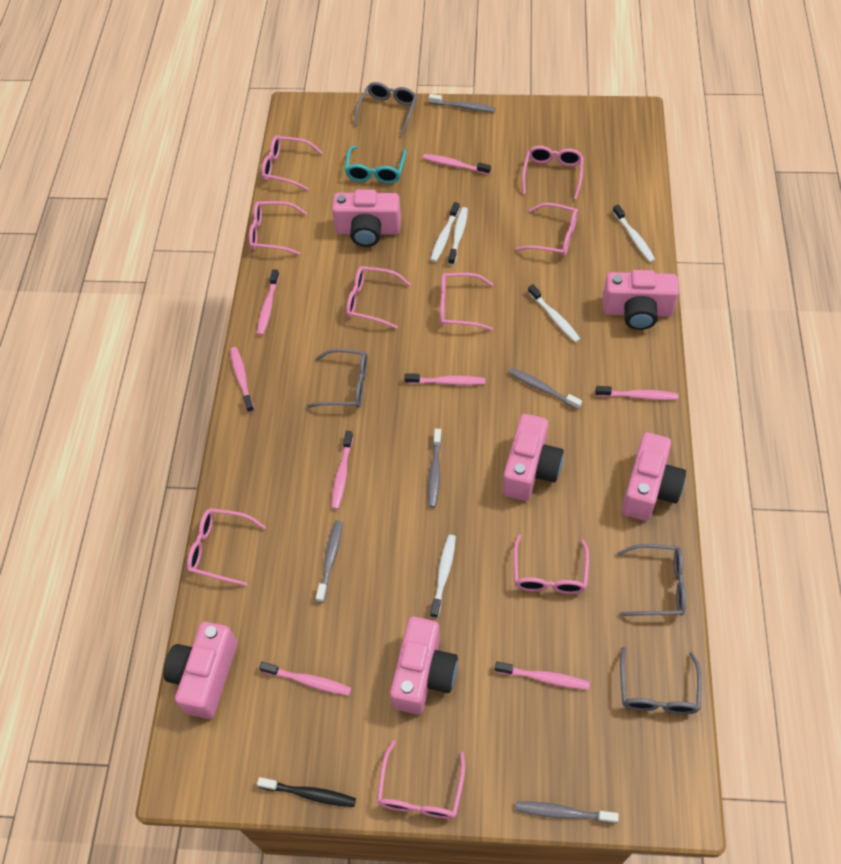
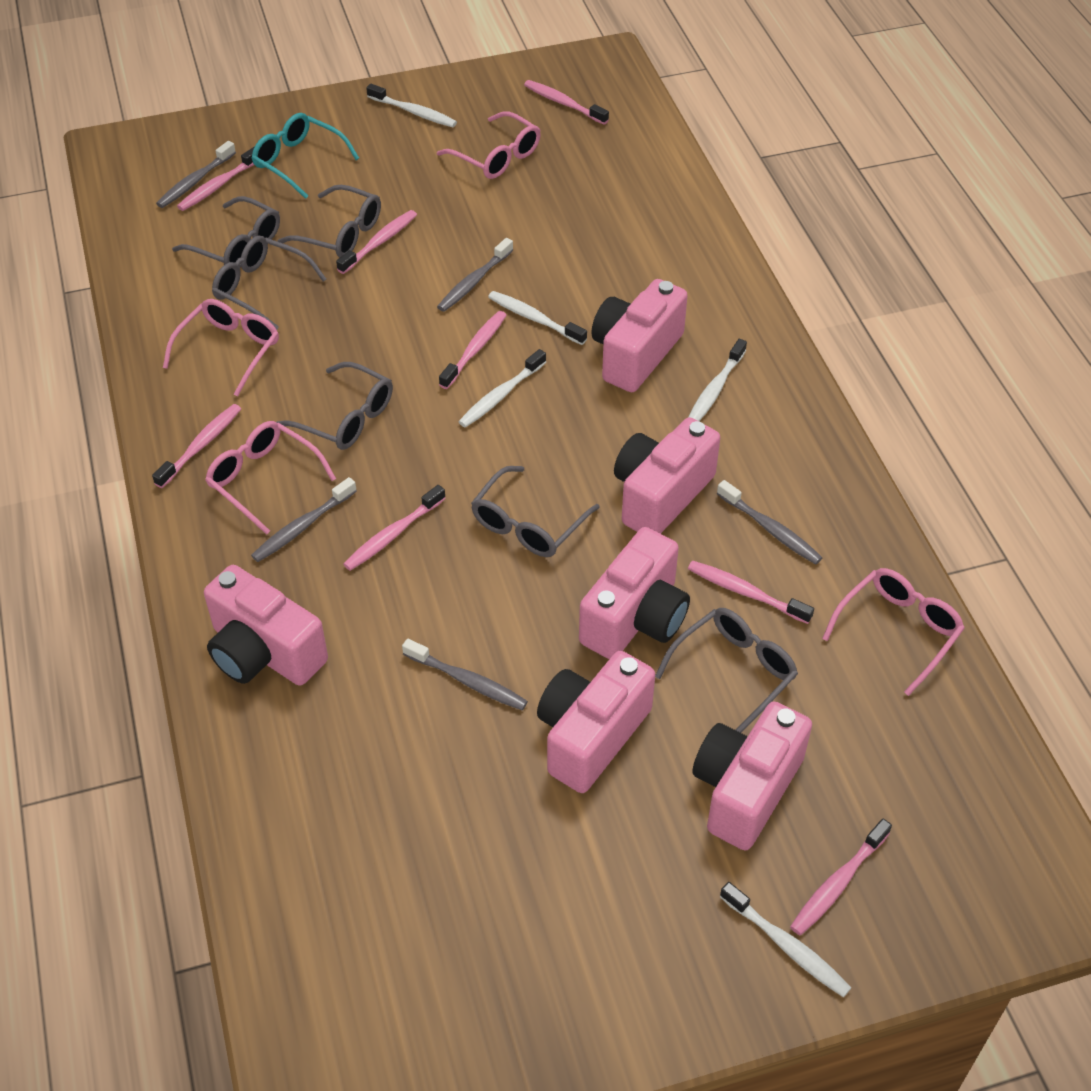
black toothbrush: 1 -> 0
grey glasses: 4 -> 6
pink glasses: 9 -> 4

